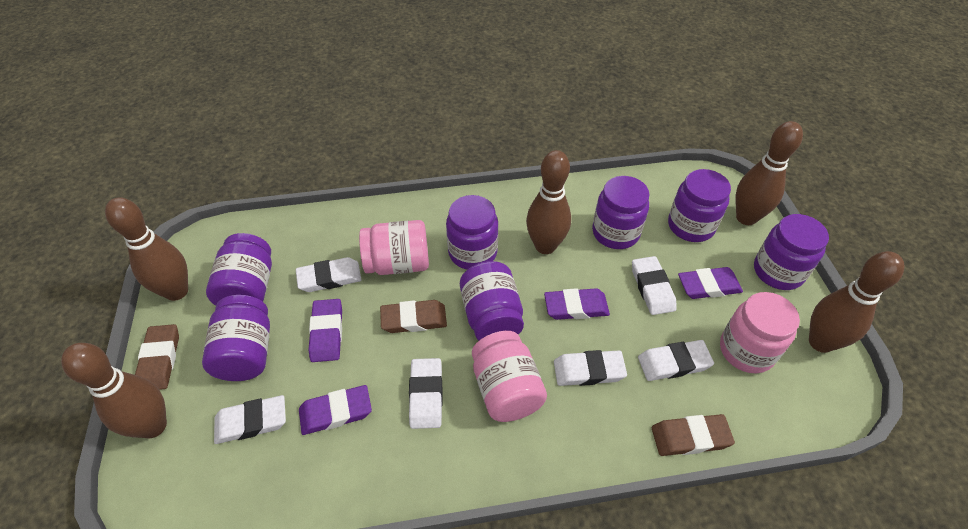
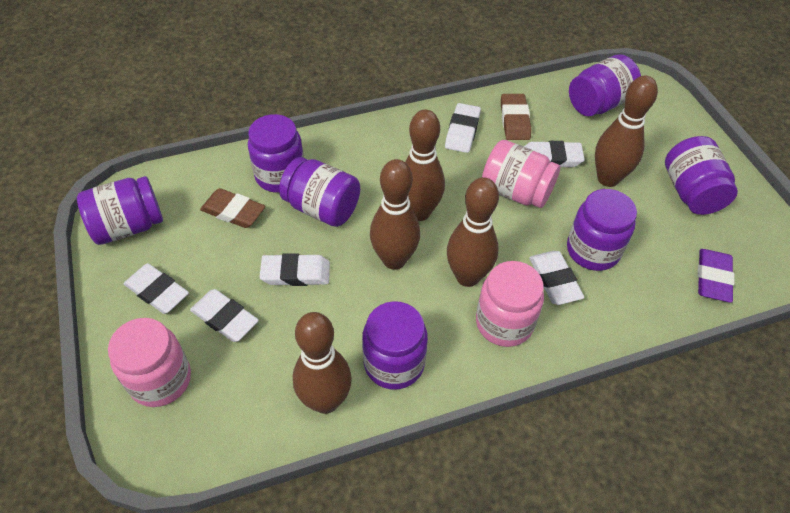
brown eraser: 3 -> 2
purple eraser: 4 -> 1

